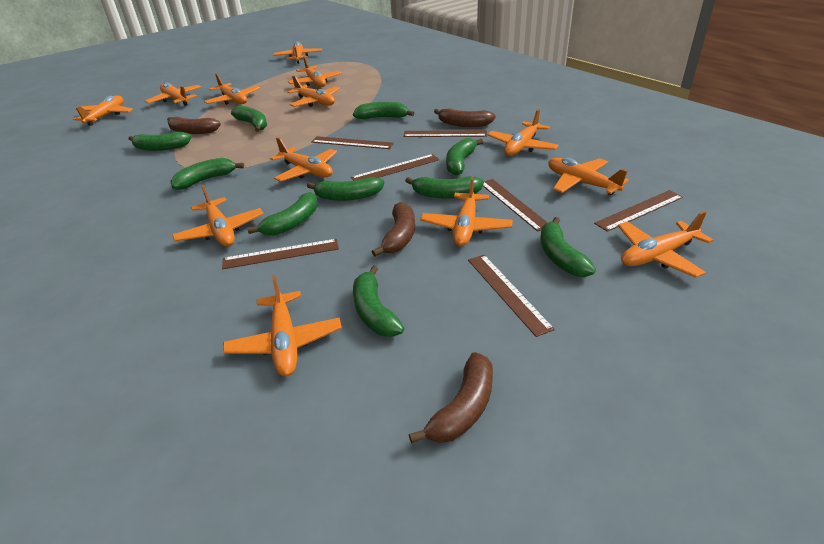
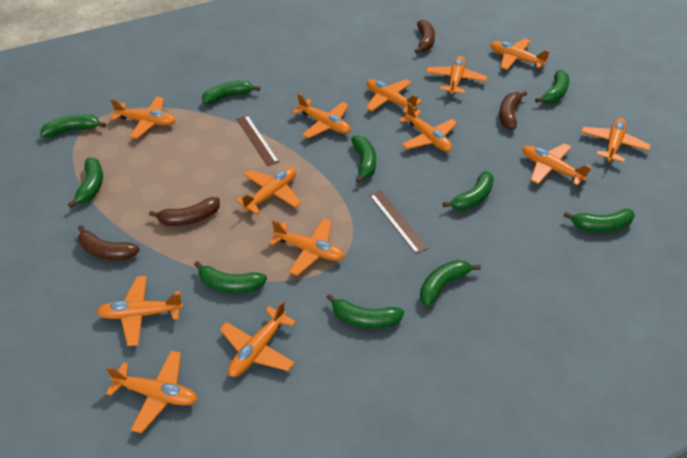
brown ruler: 7 -> 2

